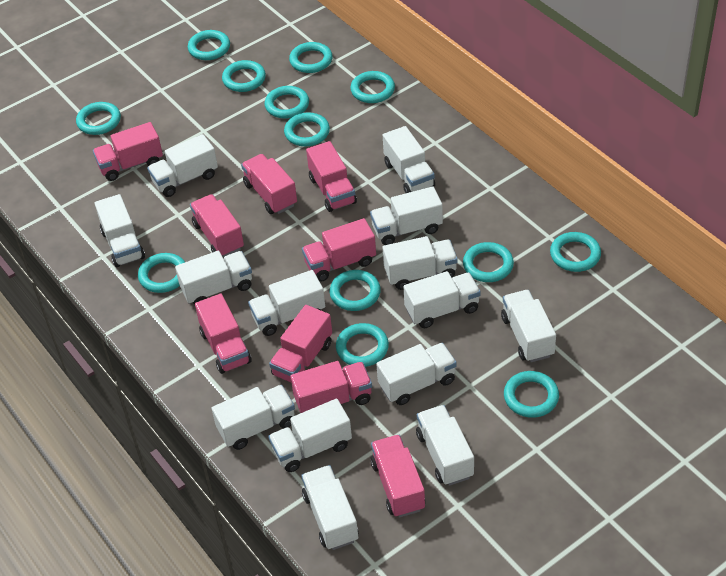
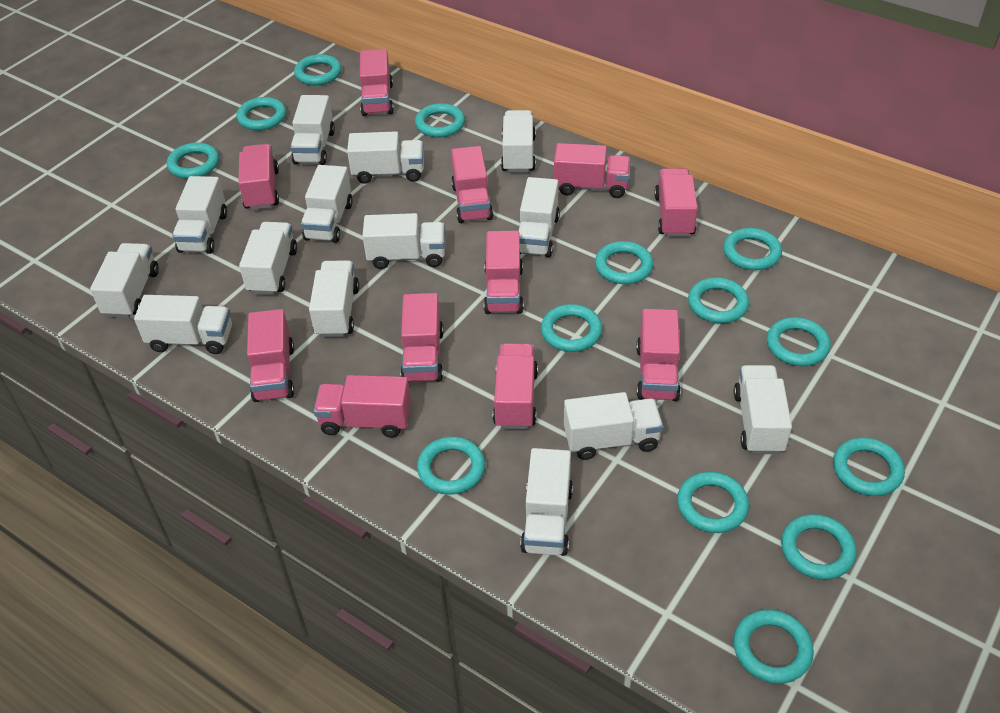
pink truck: 9 -> 11
turquoise ring: 13 -> 14

